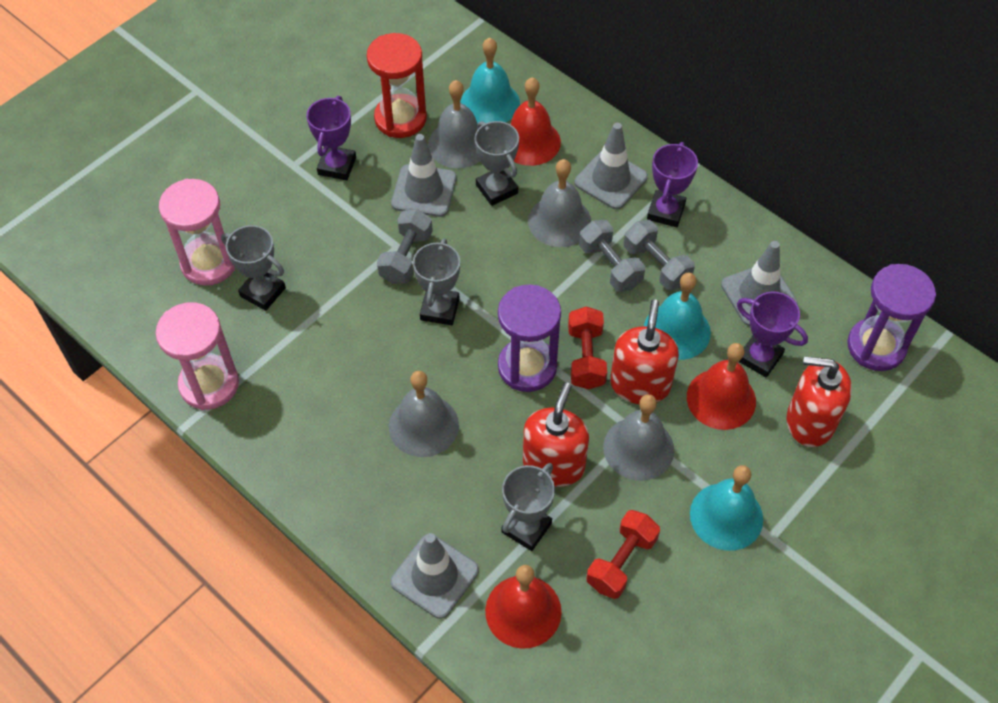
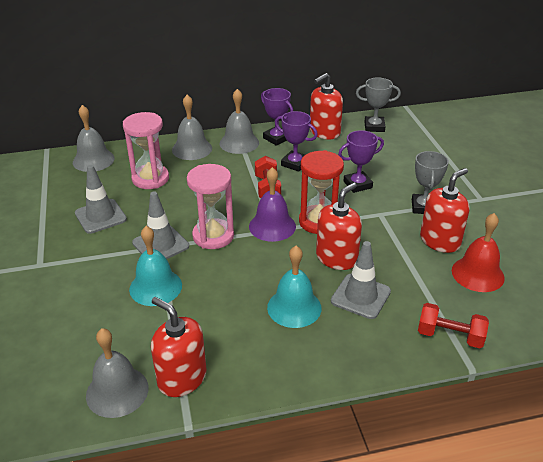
grey dumbbell: 3 -> 0
grey traffic cone: 4 -> 3
grey trophy: 4 -> 2
purple bell: 0 -> 1
purple hourglass: 2 -> 0
red bell: 3 -> 1
red soap dispenser: 3 -> 4
turquoise bell: 3 -> 2

